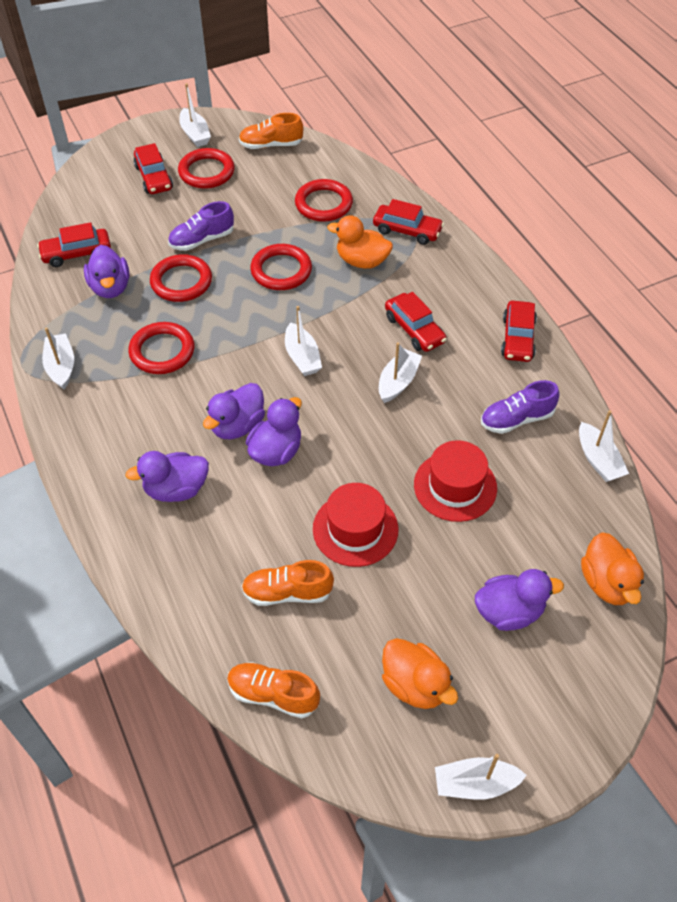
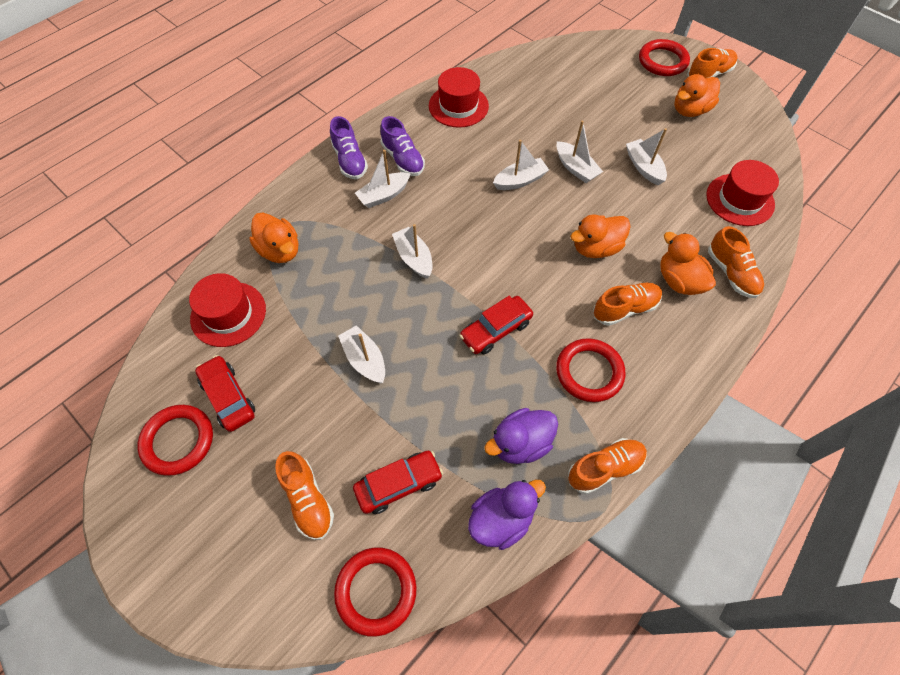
orange duck: 3 -> 4
orange shoe: 3 -> 5
purple duck: 5 -> 2
red car: 5 -> 3
red hat: 2 -> 3
red ring: 5 -> 4

